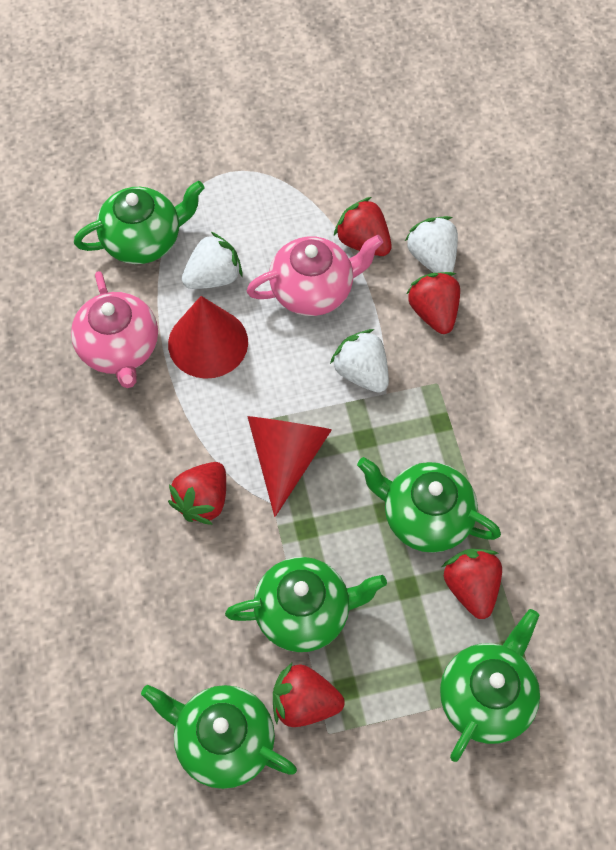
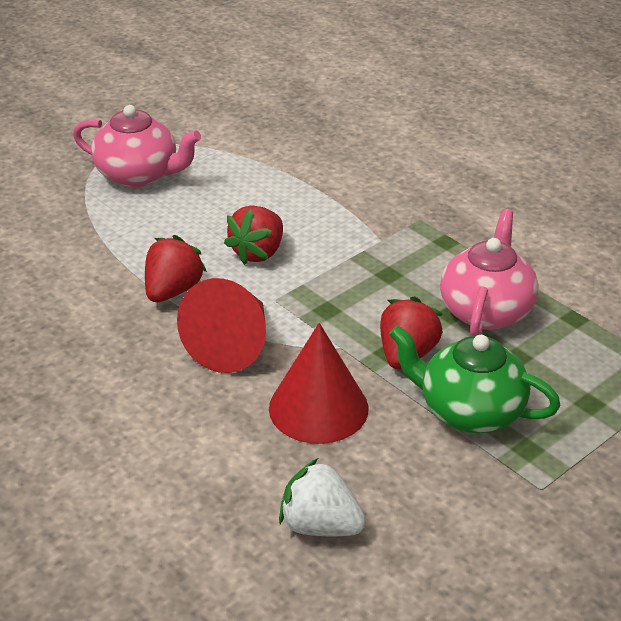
green teapot: 5 -> 1
red strawberry: 5 -> 3
white strawberry: 3 -> 1

